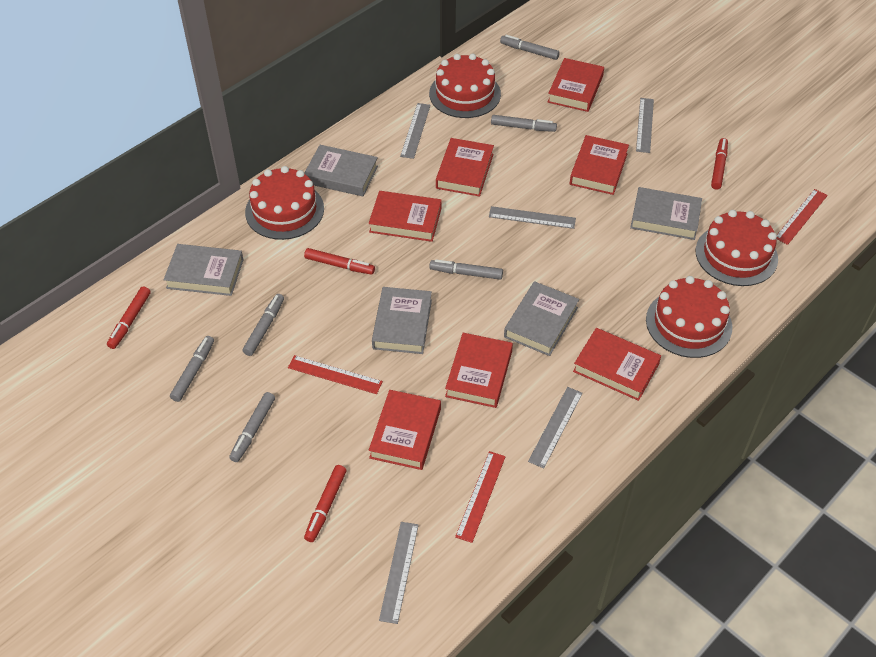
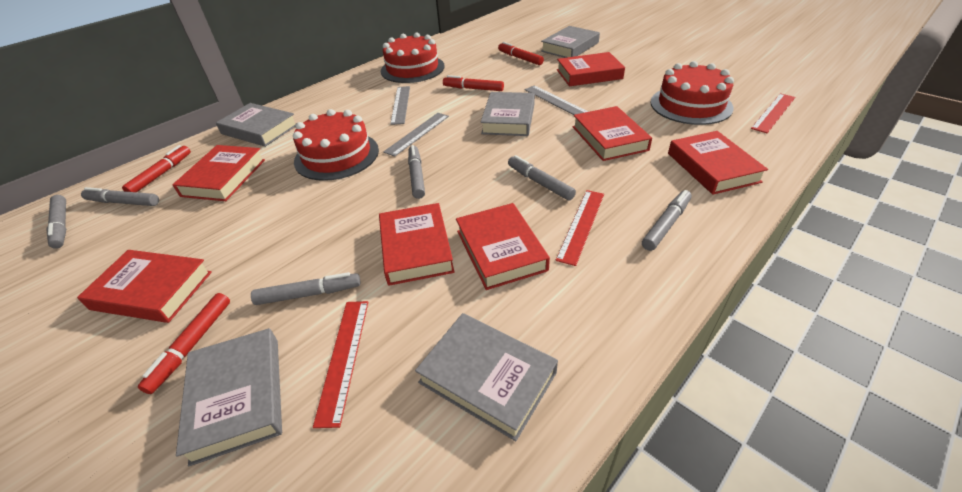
grey ruler: 5 -> 3
red cake: 4 -> 3

